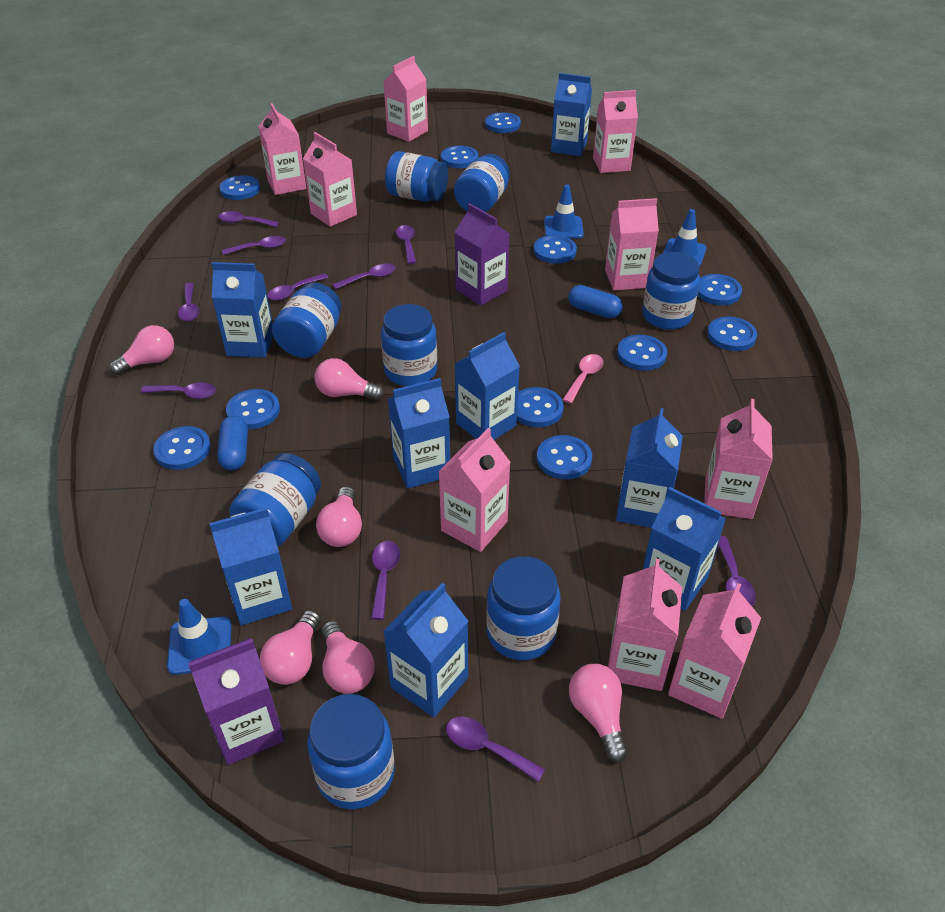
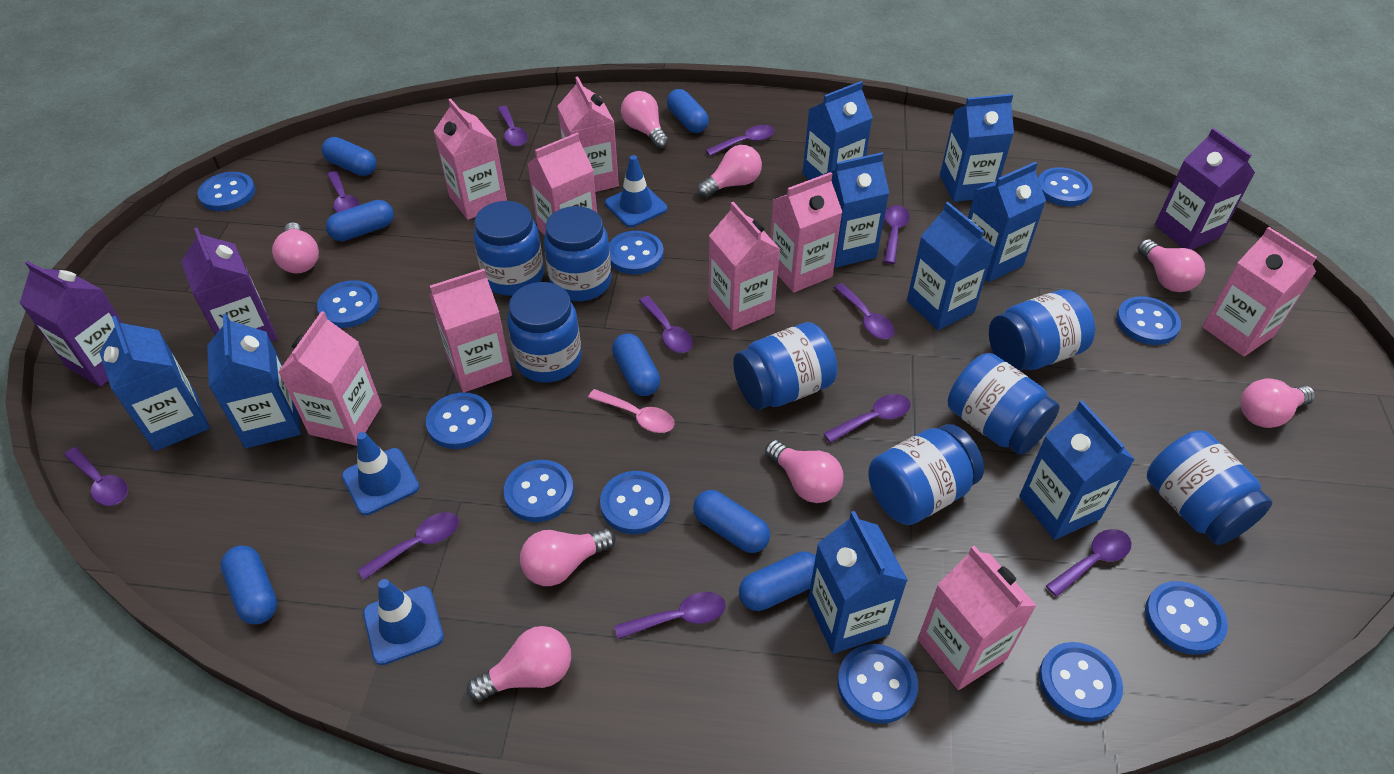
blue capsule: 2 -> 7
blue carton: 8 -> 9
pink light bulb: 6 -> 8
purple carton: 2 -> 3
purple spoon: 10 -> 11

